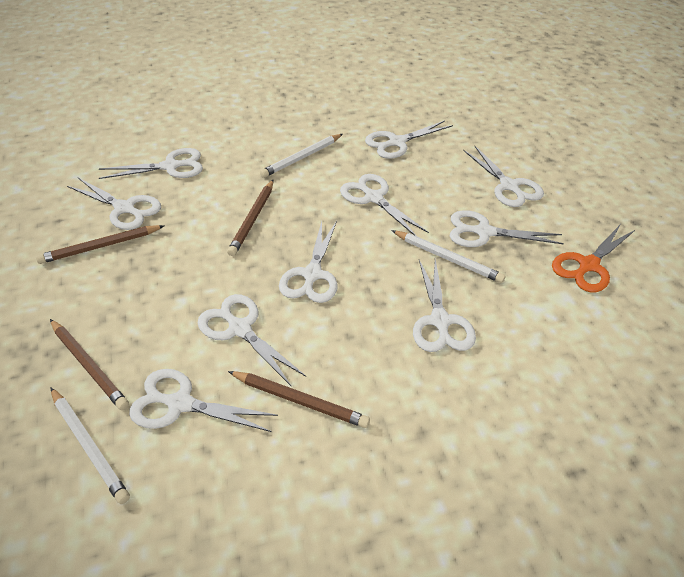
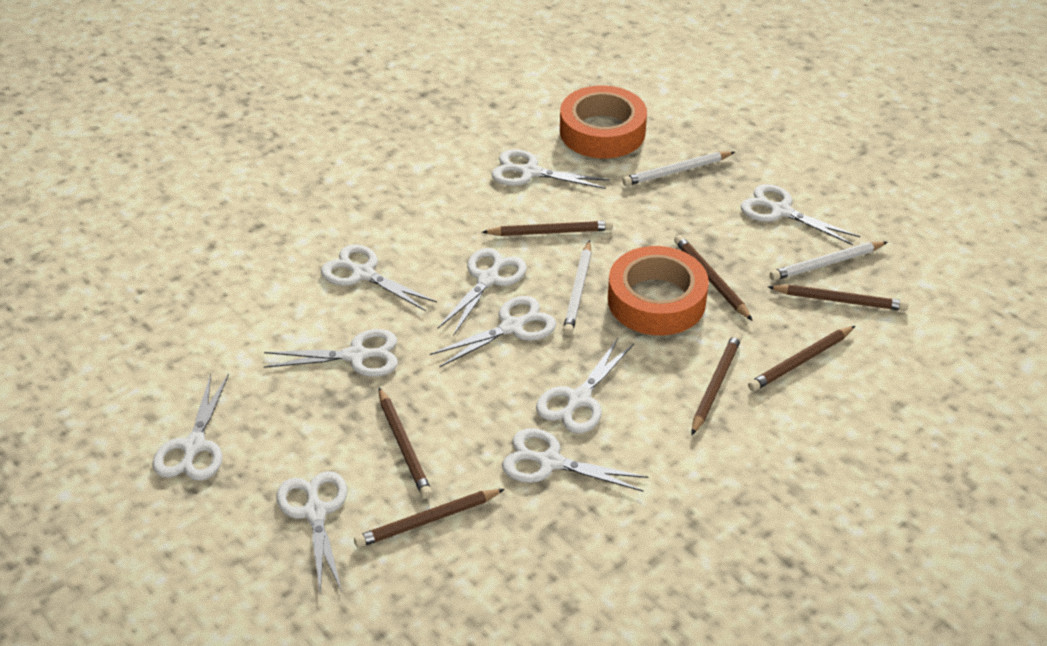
brown pencil: 4 -> 7
orange scissors: 1 -> 0
orange tape: 0 -> 2

